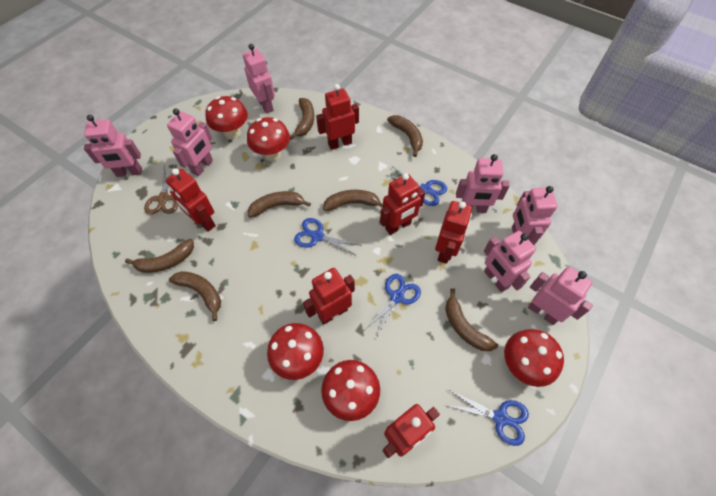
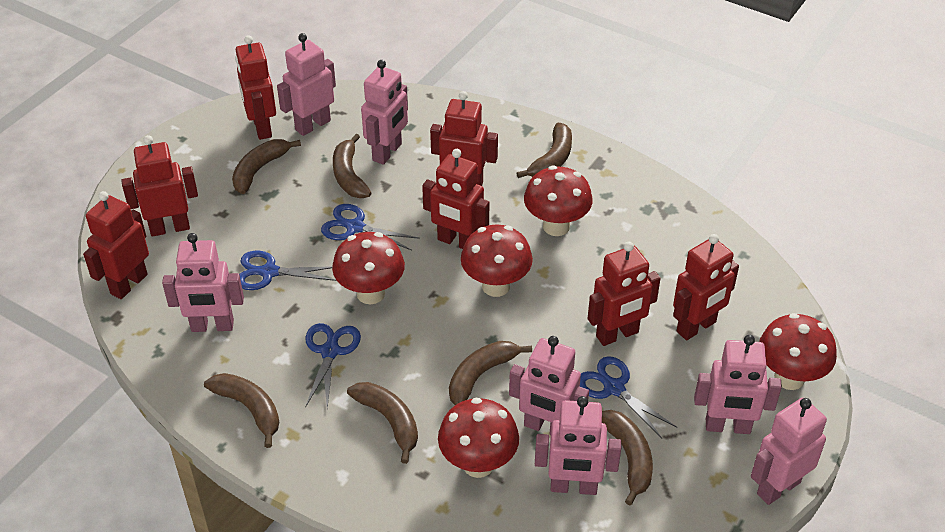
brown scissors: 1 -> 0
red robot: 6 -> 7

